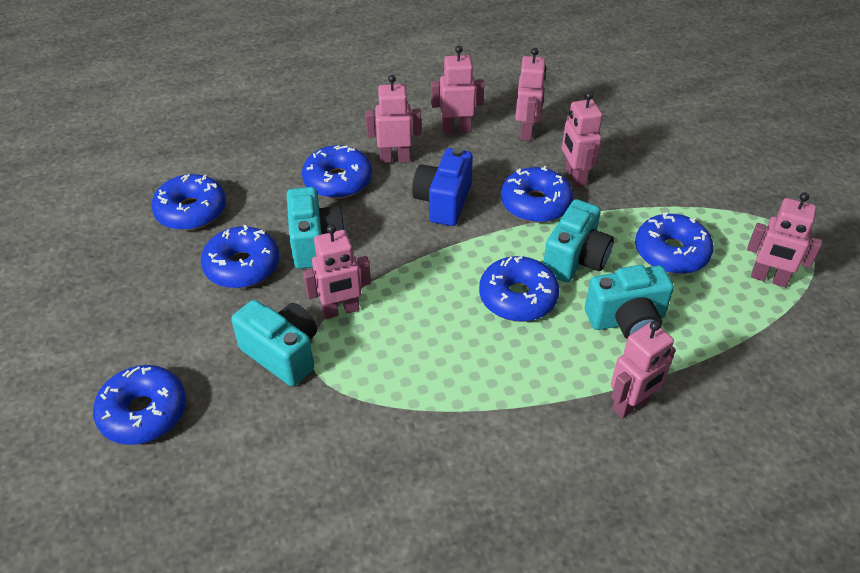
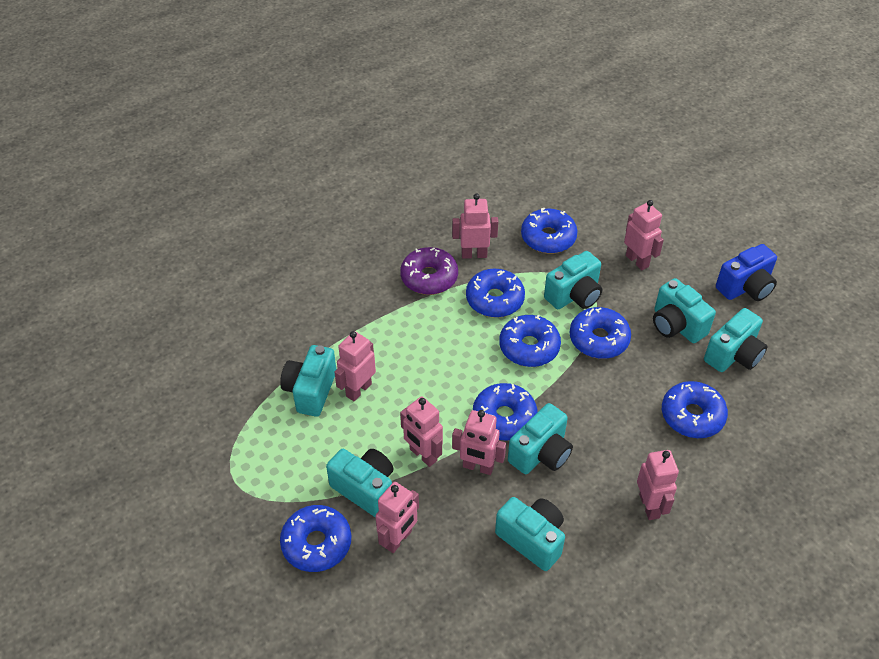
purple donut: 0 -> 1
turquoise camera: 4 -> 7

